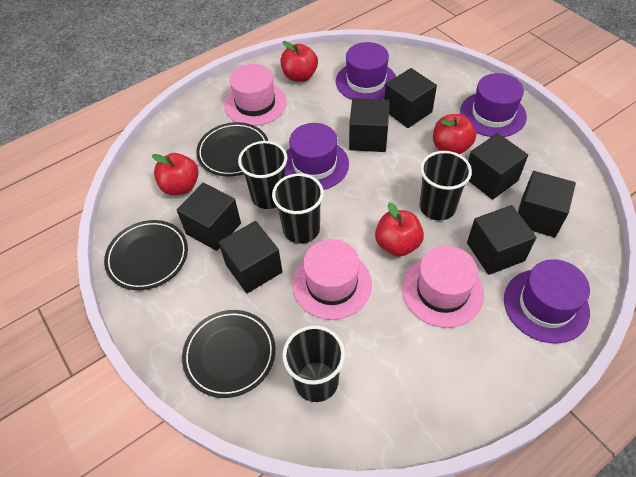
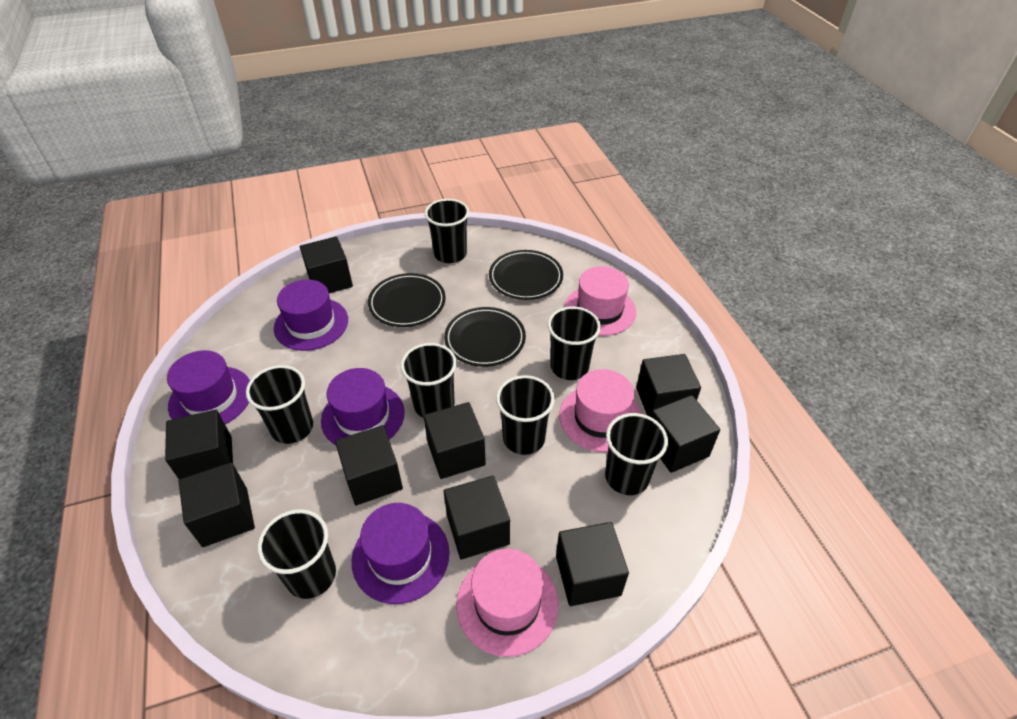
black cube: 7 -> 9
black cup: 4 -> 7
red apple: 4 -> 0

